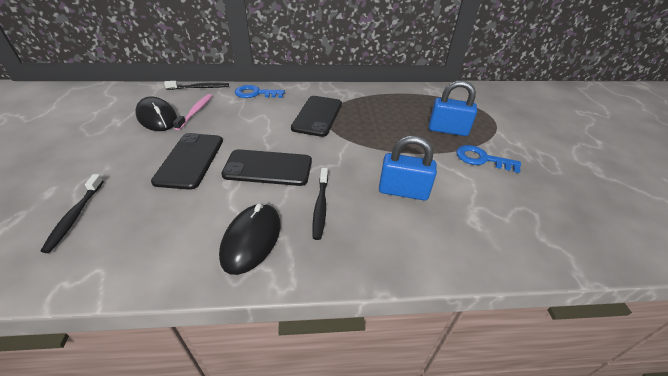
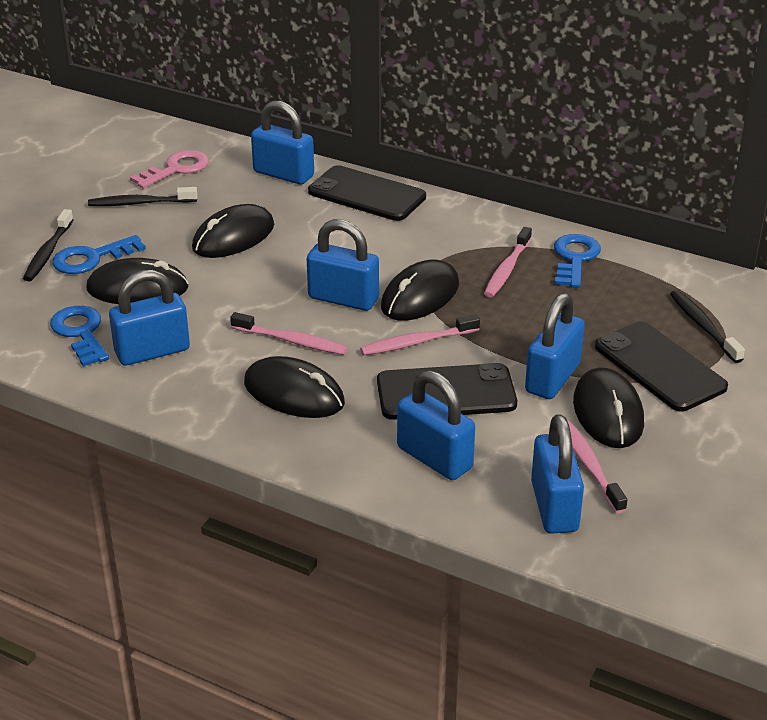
black mouse: 2 -> 5
blue key: 2 -> 3
blue padlock: 2 -> 6
pink key: 0 -> 1
pink toothbrush: 1 -> 4

